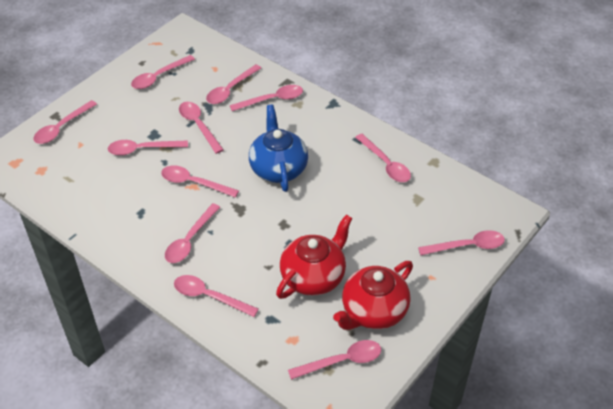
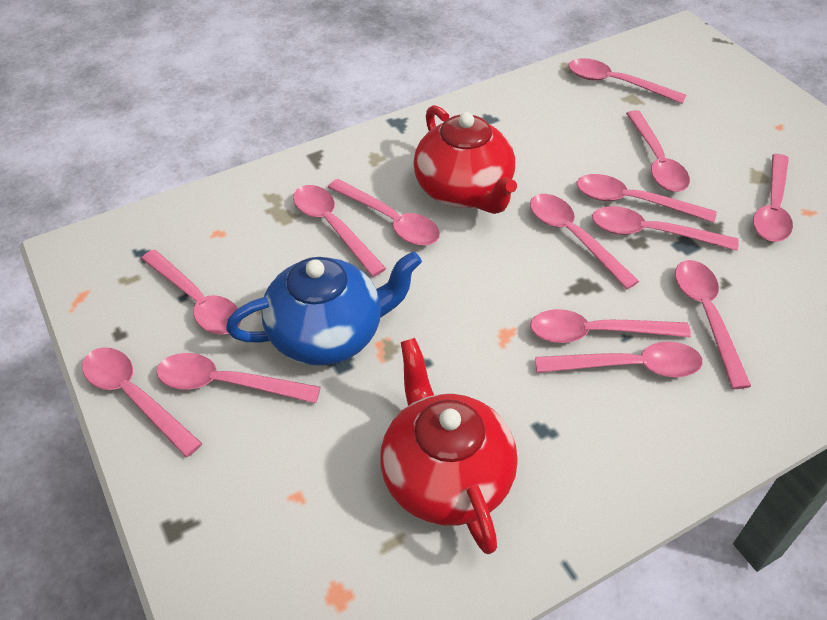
pink spoon: 12 -> 14

